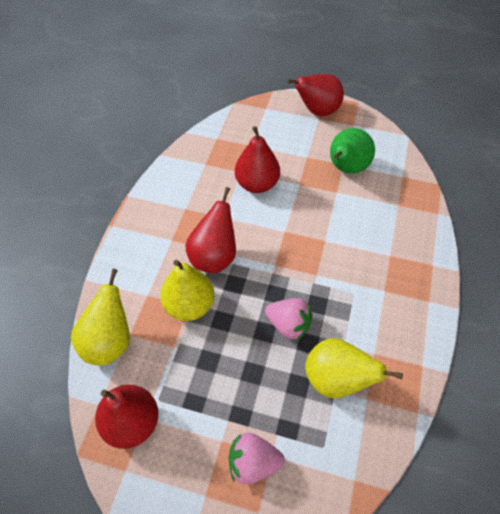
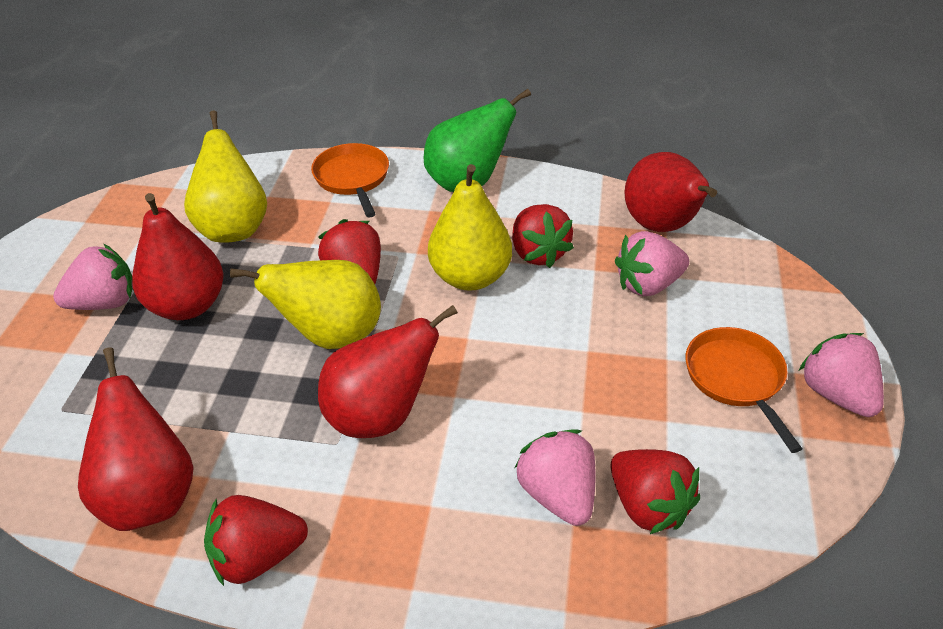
orange pan: 0 -> 2
pink strawberry: 2 -> 4
red strawberry: 0 -> 4

